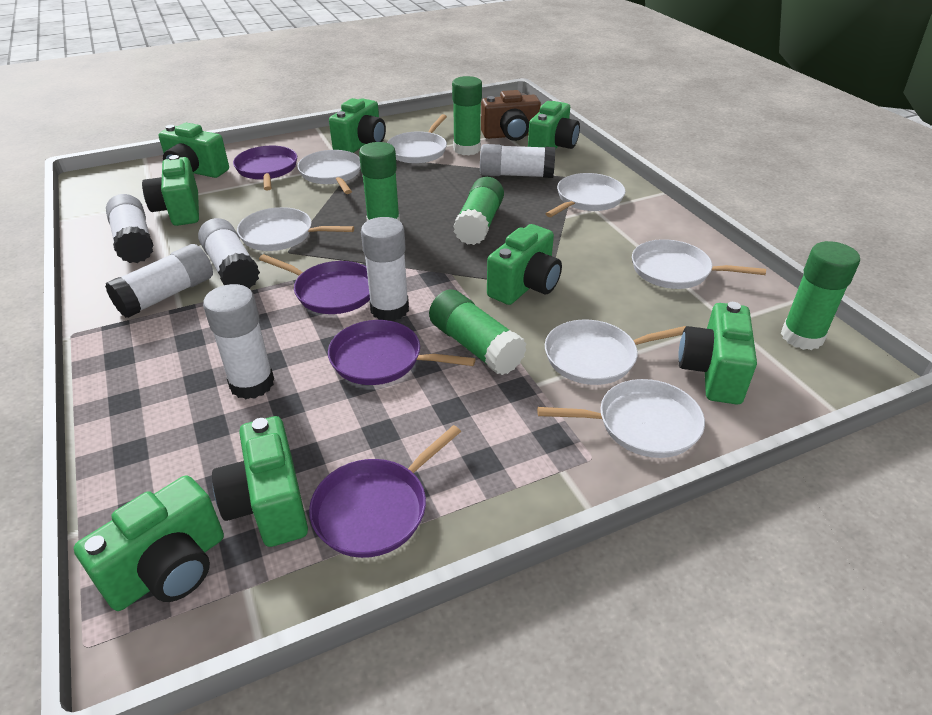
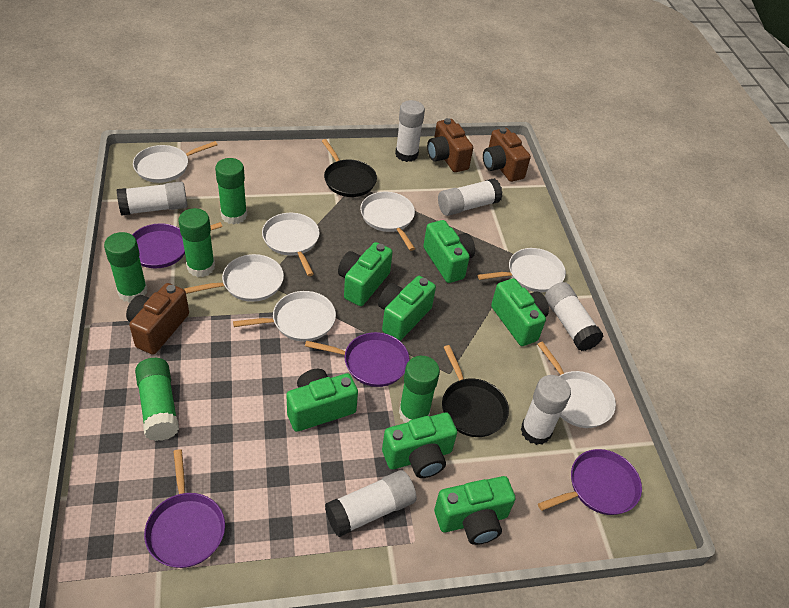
black pan: 0 -> 2
brown camera: 1 -> 3
green camera: 8 -> 7

